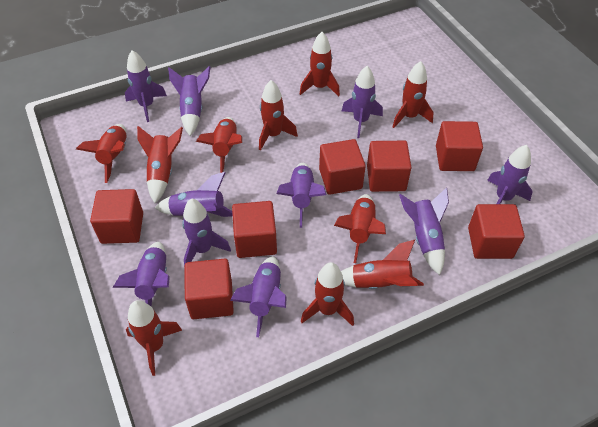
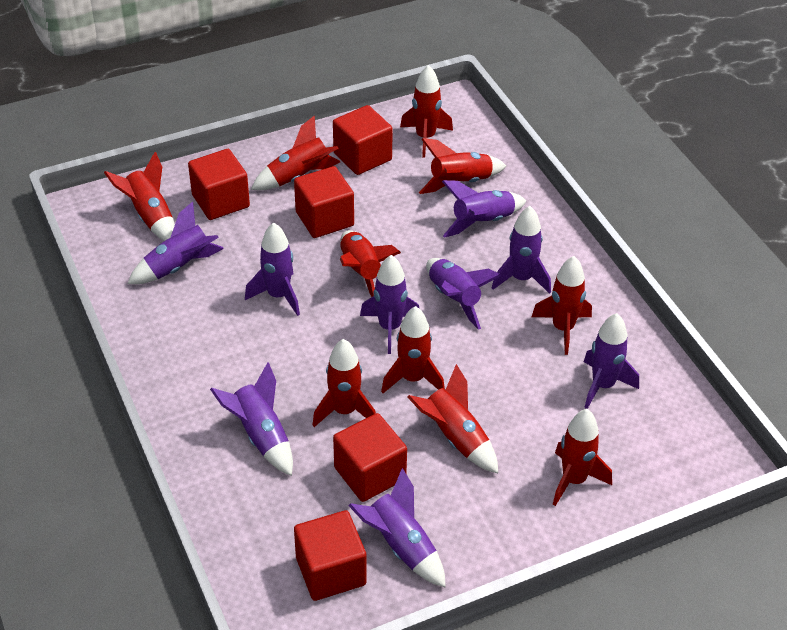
purple rocket: 10 -> 9
red cube: 7 -> 5

